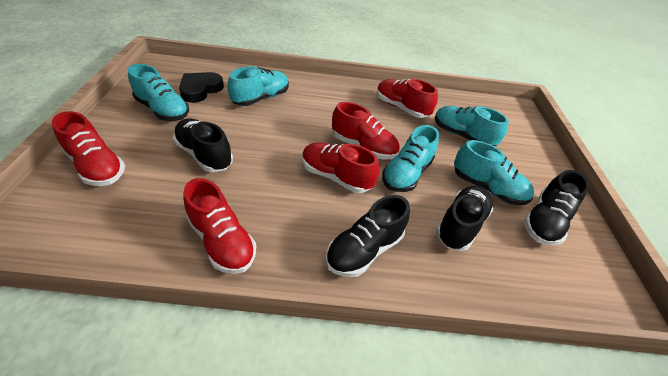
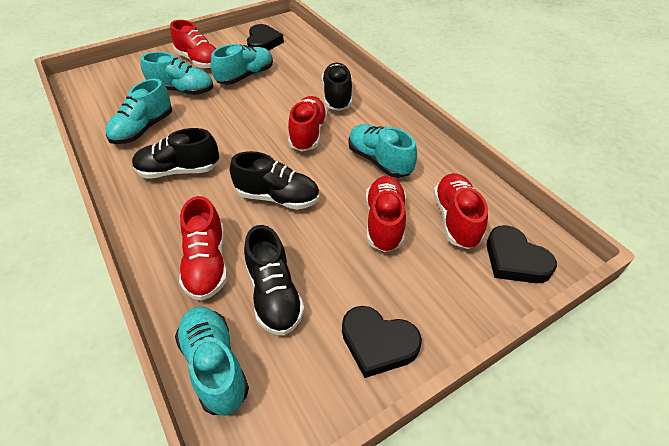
black heart: 1 -> 3

